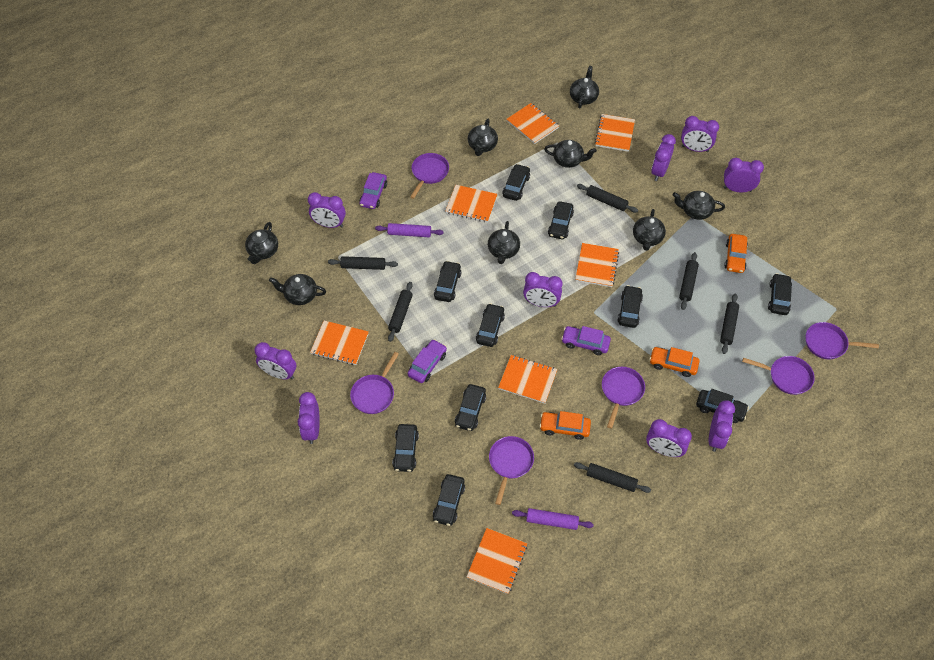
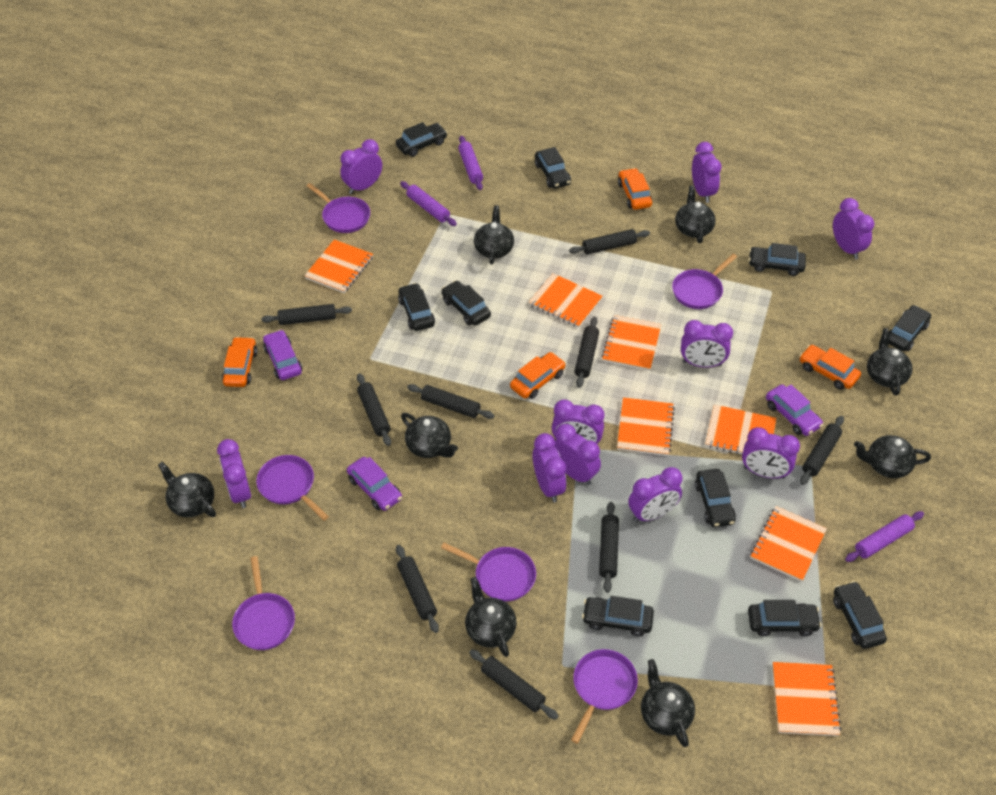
black rolling pin: 6 -> 9
orange car: 3 -> 4
purple clock: 9 -> 10
purple rolling pin: 2 -> 3

